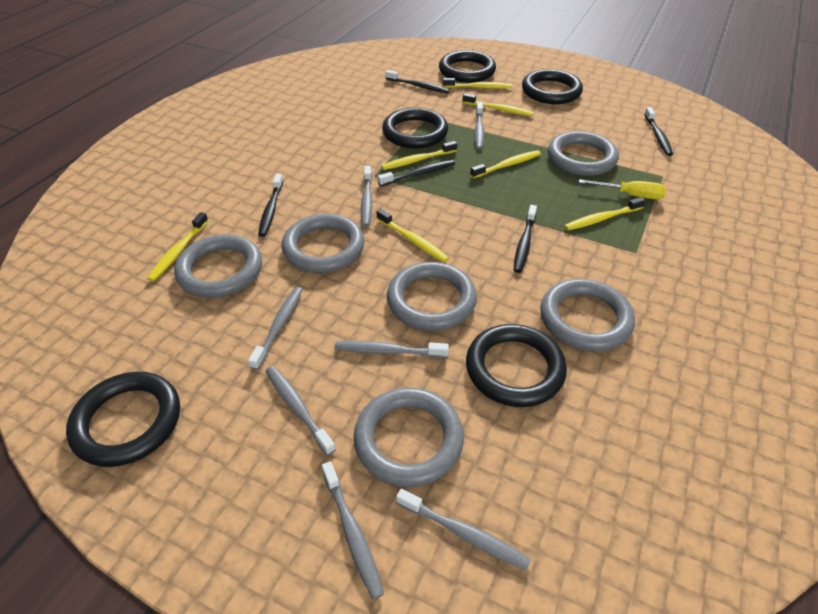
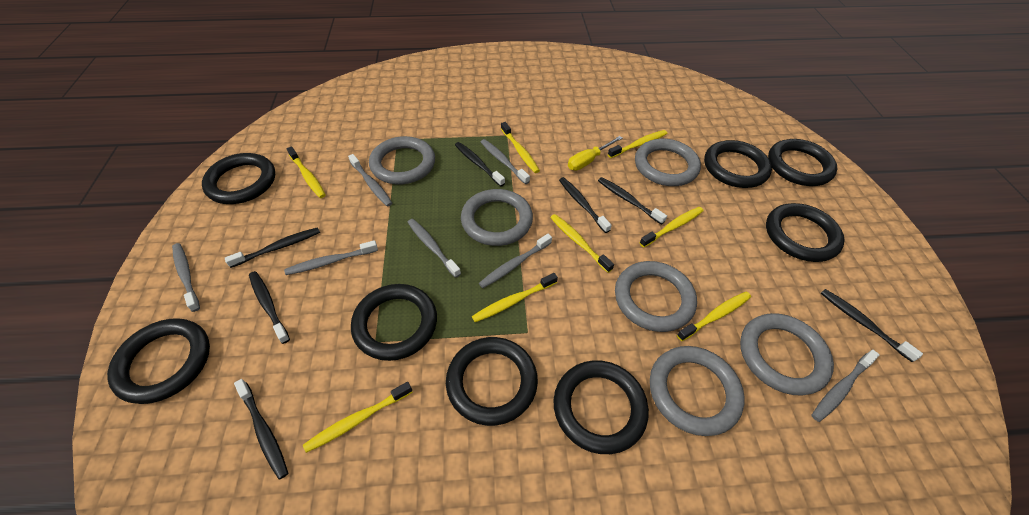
black ring: 5 -> 8
black toothbrush: 5 -> 7
yellow toothbrush: 7 -> 8

